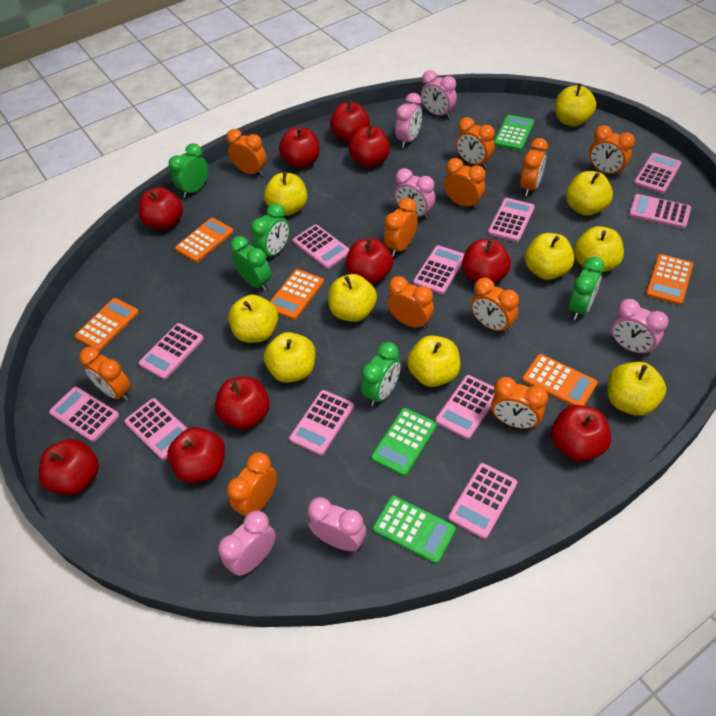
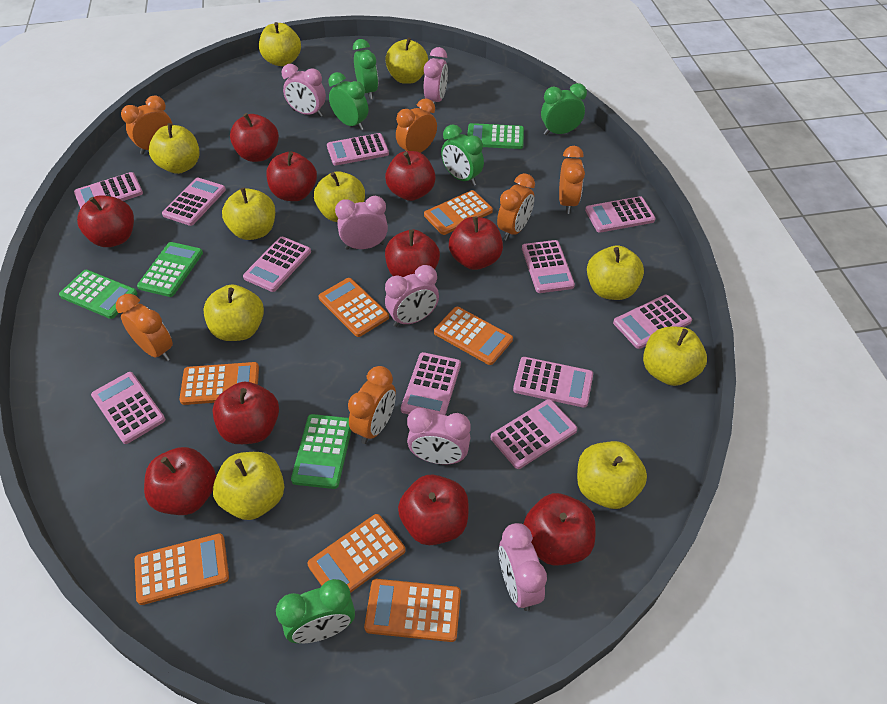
green calculator: 3 -> 4
orange calculator: 5 -> 7
orange clock: 11 -> 6

